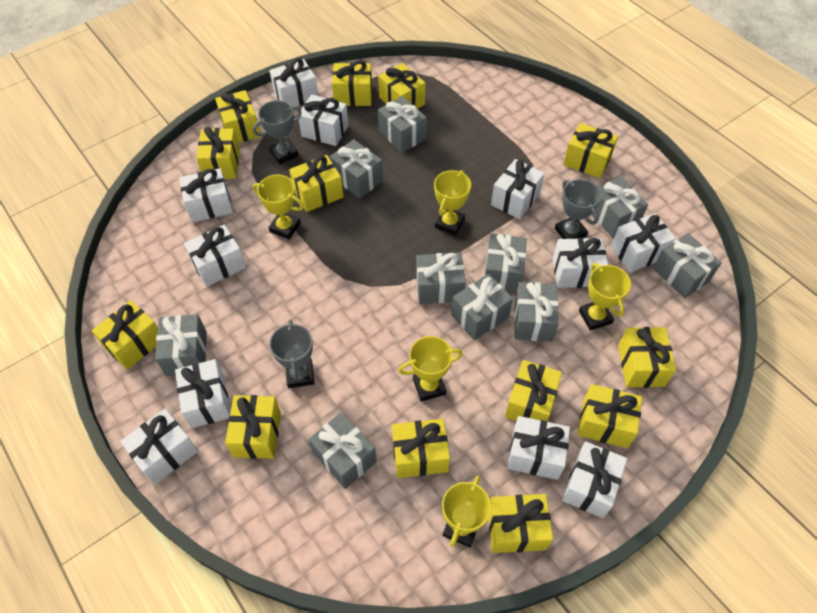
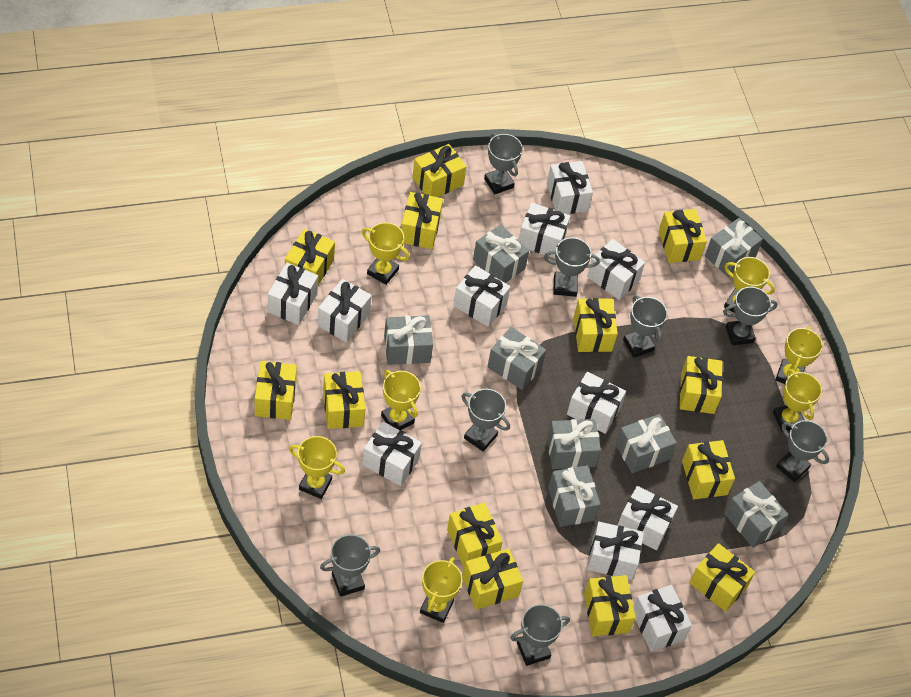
grey gift: 10 -> 8
grey trophy: 3 -> 8
yellow trophy: 5 -> 7

